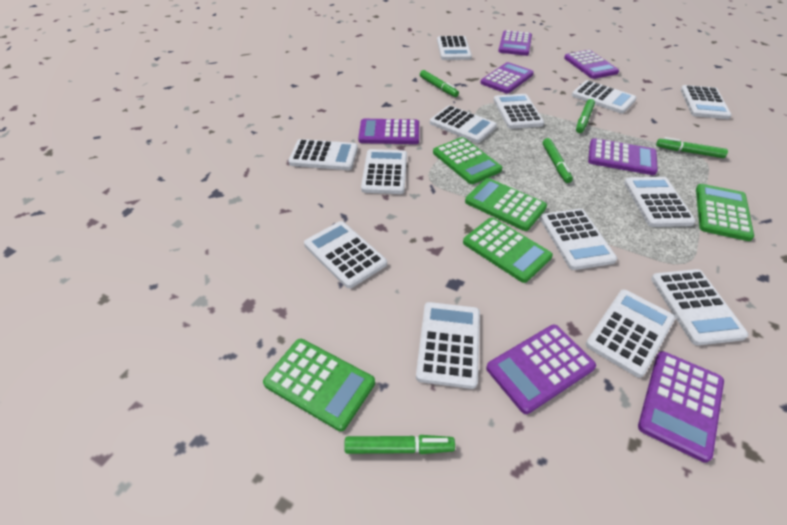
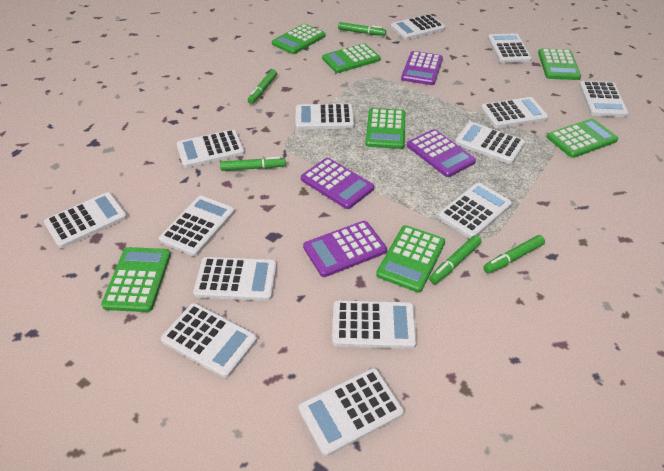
green calculator: 5 -> 7
purple calculator: 7 -> 4
white calculator: 13 -> 14

